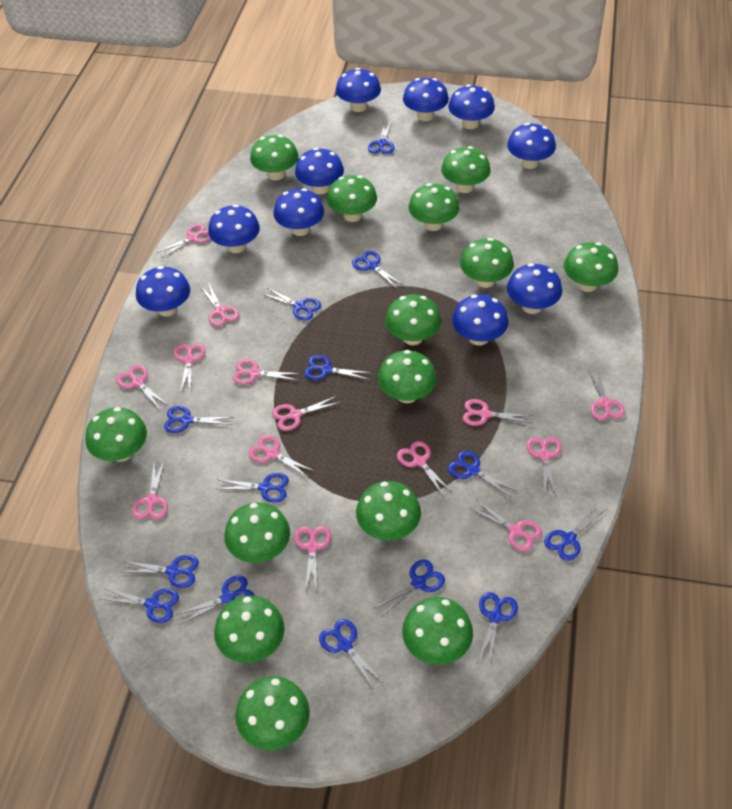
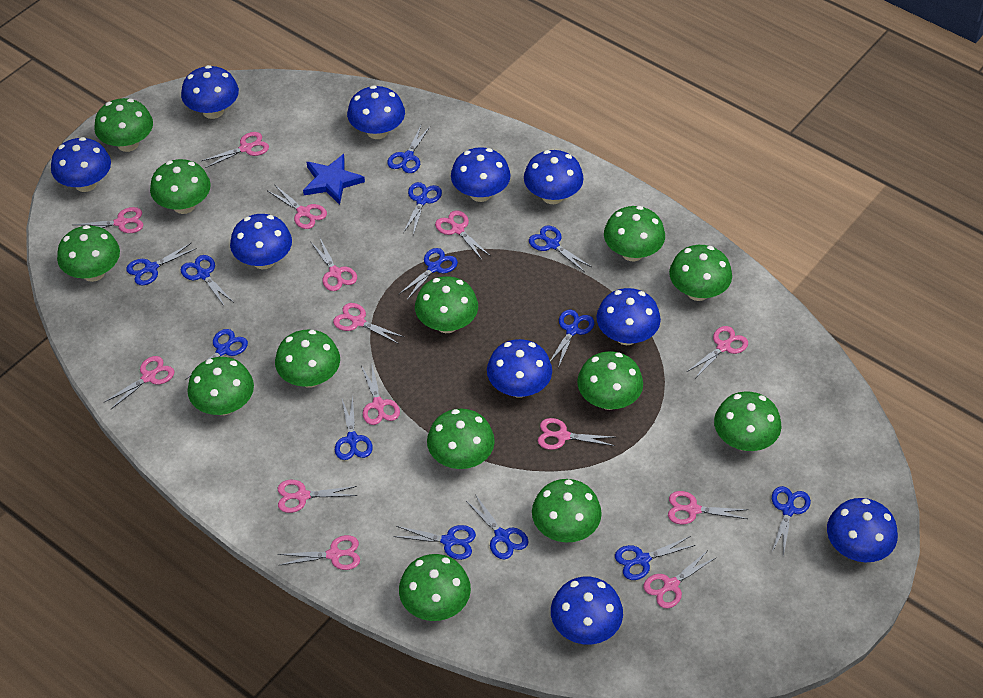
blue scissors: 14 -> 13
blue star: 0 -> 1
green mushroom: 14 -> 13

